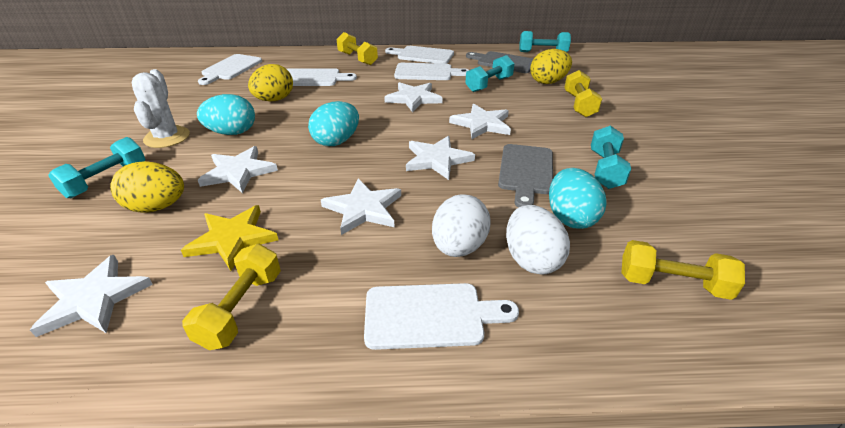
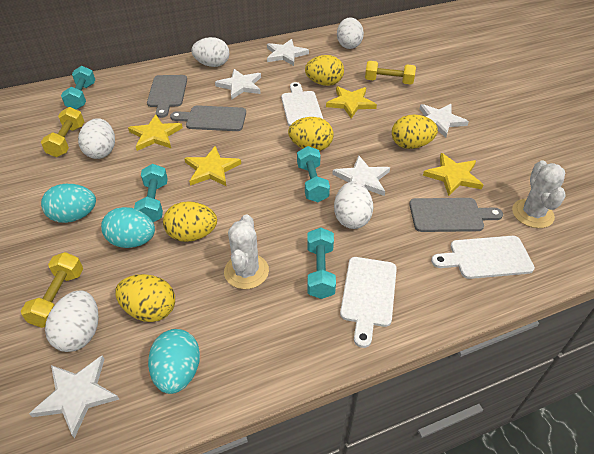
grey cutting board: 2 -> 3
white cactus: 1 -> 2
white cutting board: 5 -> 3
white egg: 2 -> 5
white star: 6 -> 5
yellow dumbbell: 4 -> 3
yellow egg: 3 -> 5
yellow star: 1 -> 4

